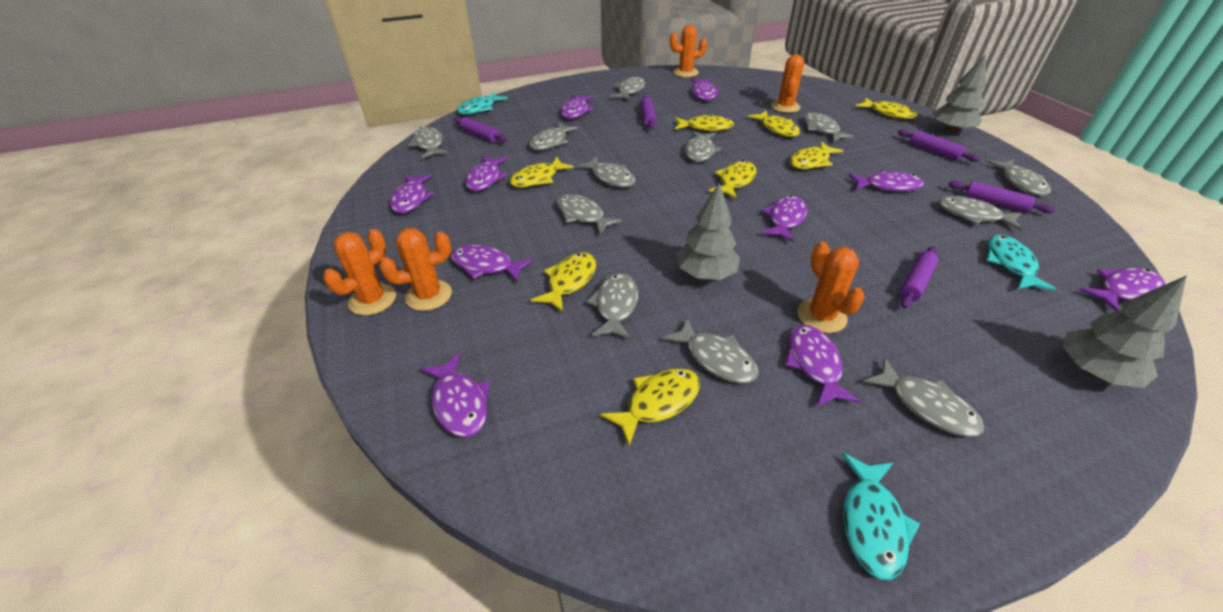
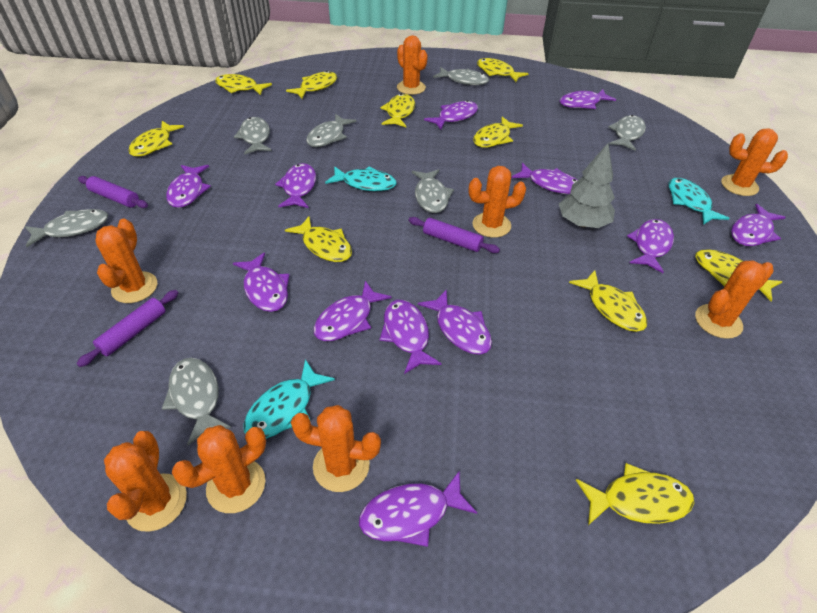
grey fish: 12 -> 7
grey tree: 3 -> 1
orange cactus: 5 -> 8
purple fish: 10 -> 12
purple rolling pin: 5 -> 3
yellow fish: 8 -> 10

